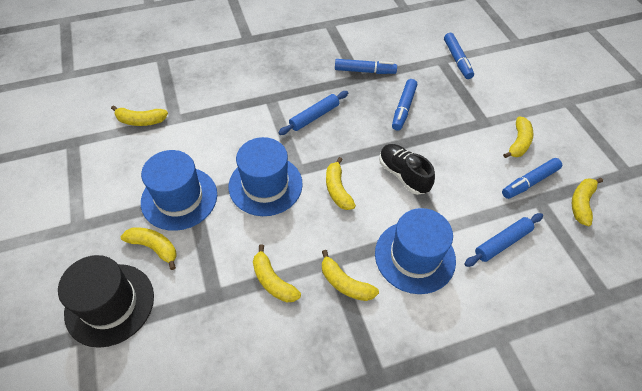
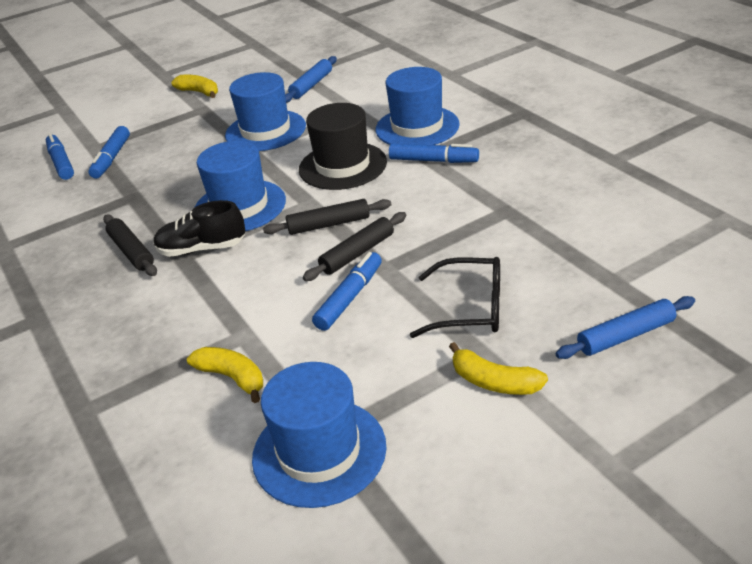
black glasses: 0 -> 1
black rolling pin: 0 -> 3
blue hat: 3 -> 4
yellow banana: 7 -> 3

